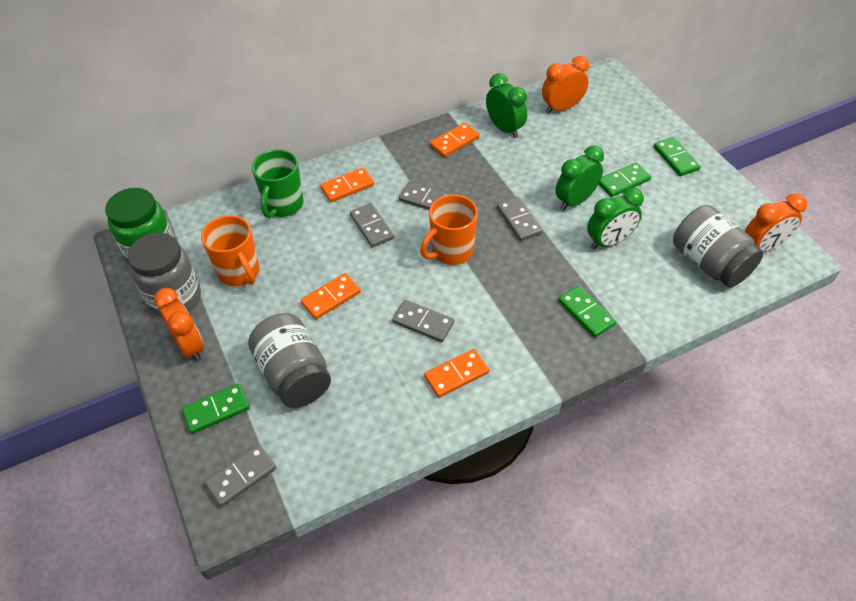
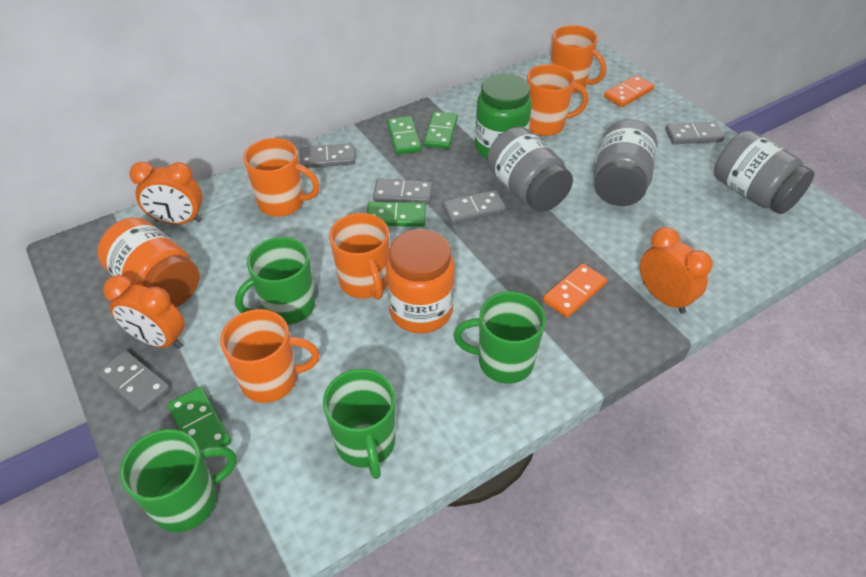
green clock: 3 -> 0
green mug: 1 -> 4
orange domino: 4 -> 2
orange jar: 0 -> 2
orange mug: 2 -> 5

